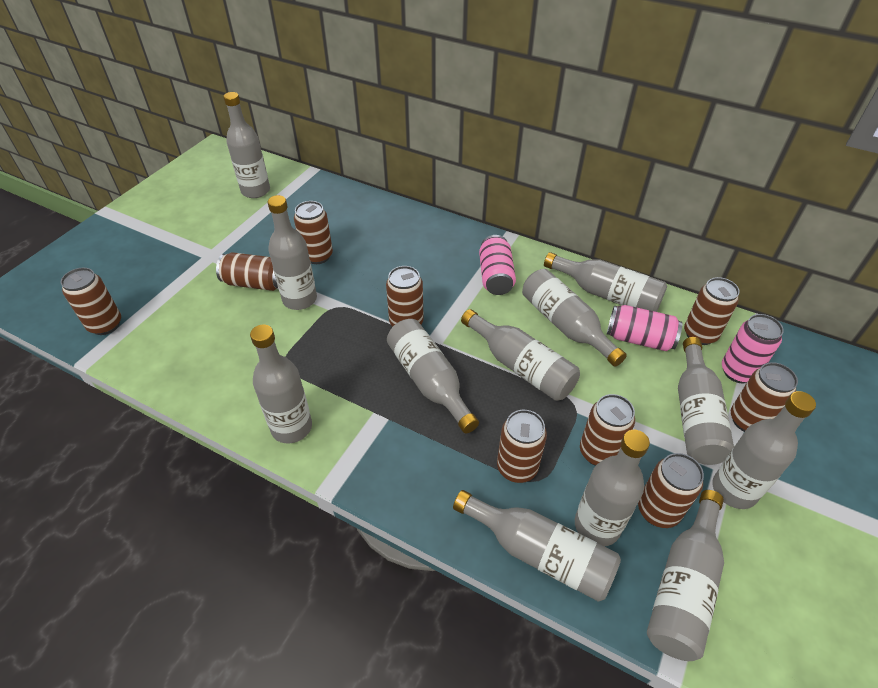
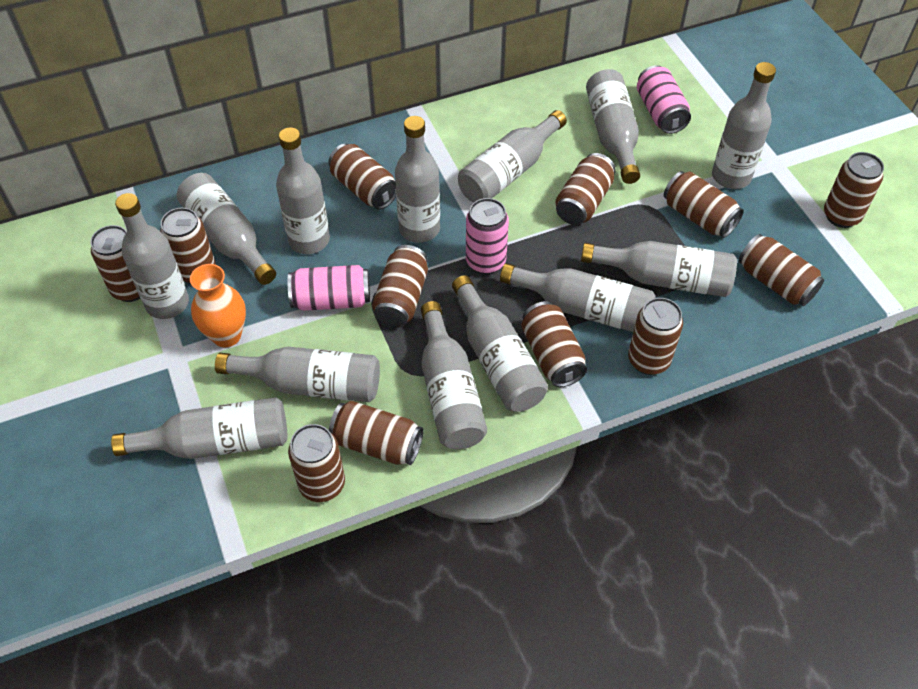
brown can: 9 -> 12
grey bottle: 12 -> 13
orange vase: 0 -> 1

